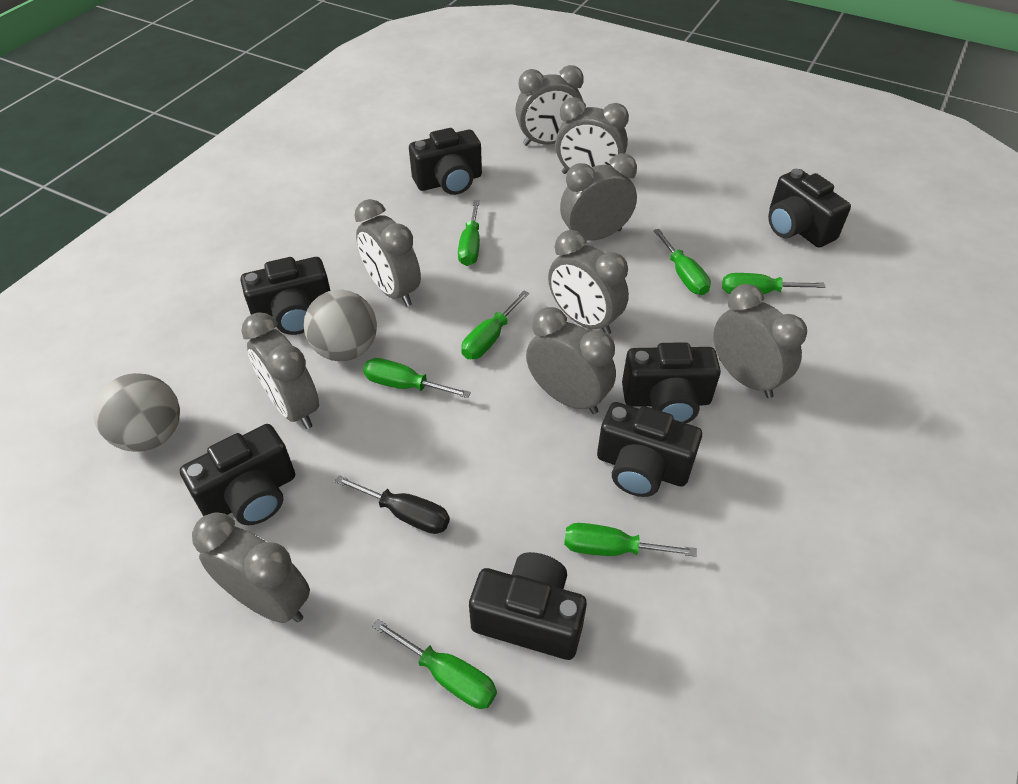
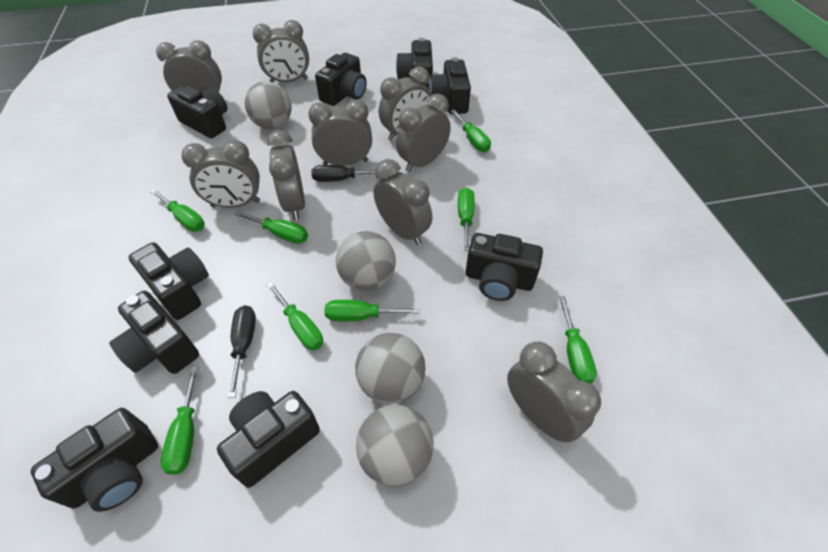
black camera: 7 -> 9
black screwdriver: 1 -> 2
green screwdriver: 7 -> 8
grey ball: 2 -> 4

